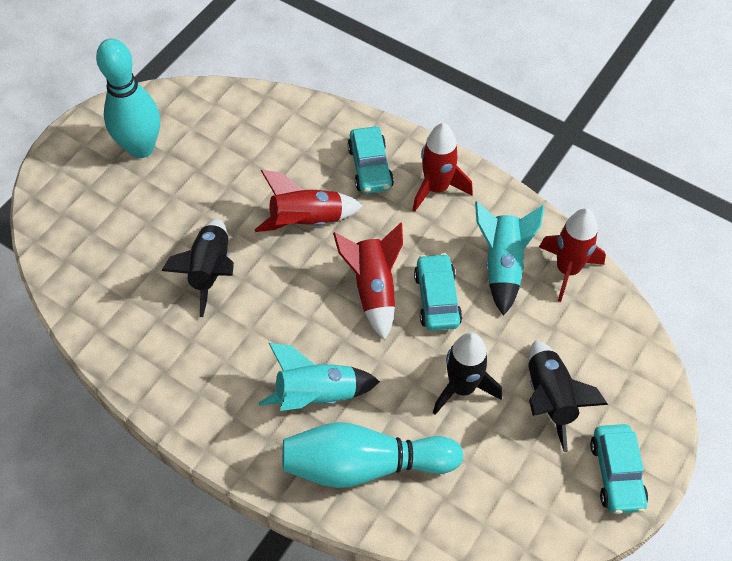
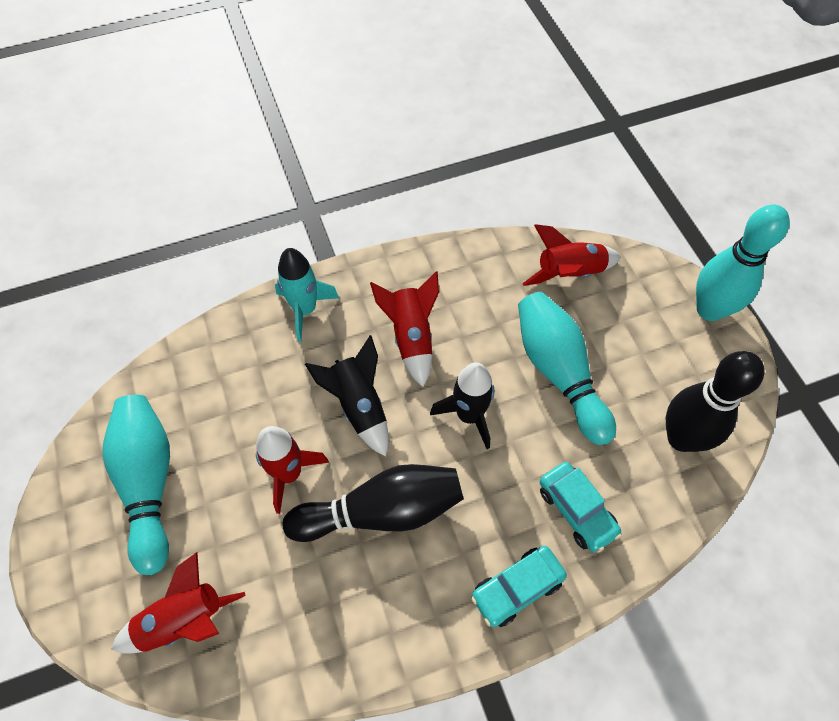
black bowling pin: 0 -> 2
black rocket: 3 -> 2
turquoise bowling pin: 2 -> 3
turquoise car: 3 -> 2
turquoise rocket: 2 -> 1

